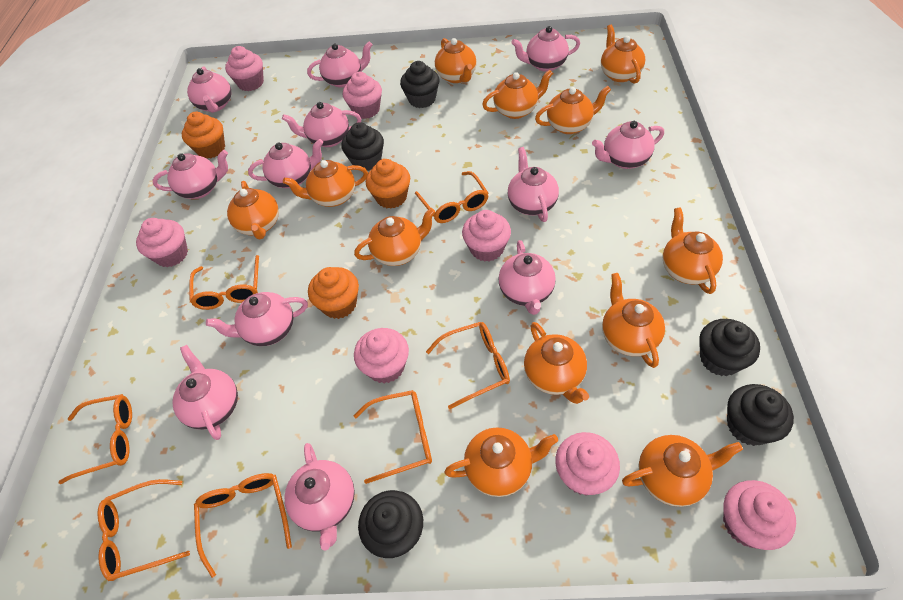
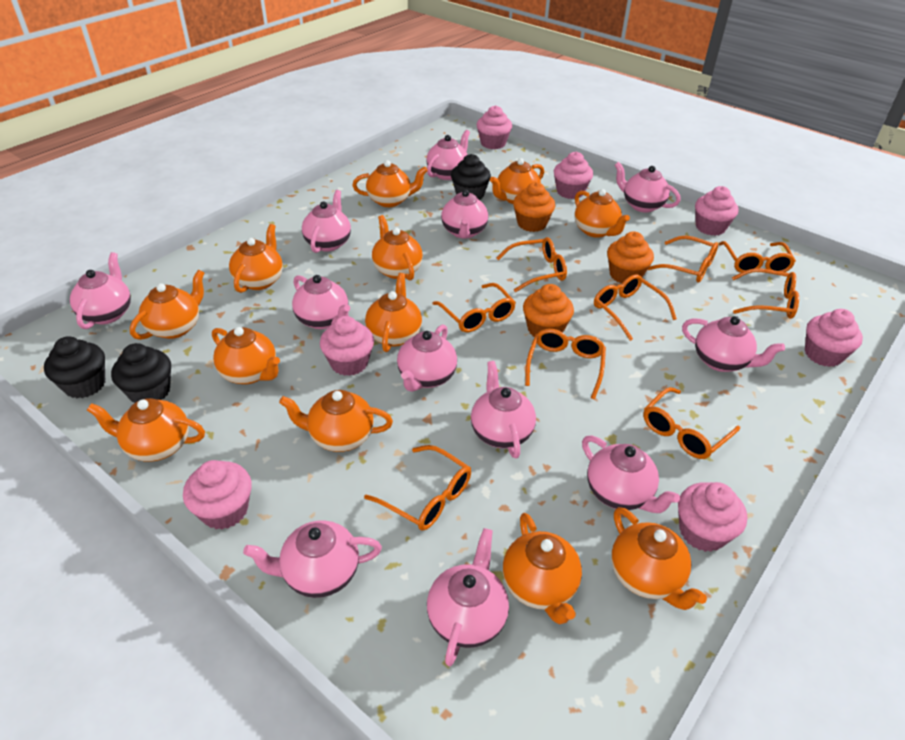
black cupcake: 5 -> 3
orange glasses: 7 -> 9

